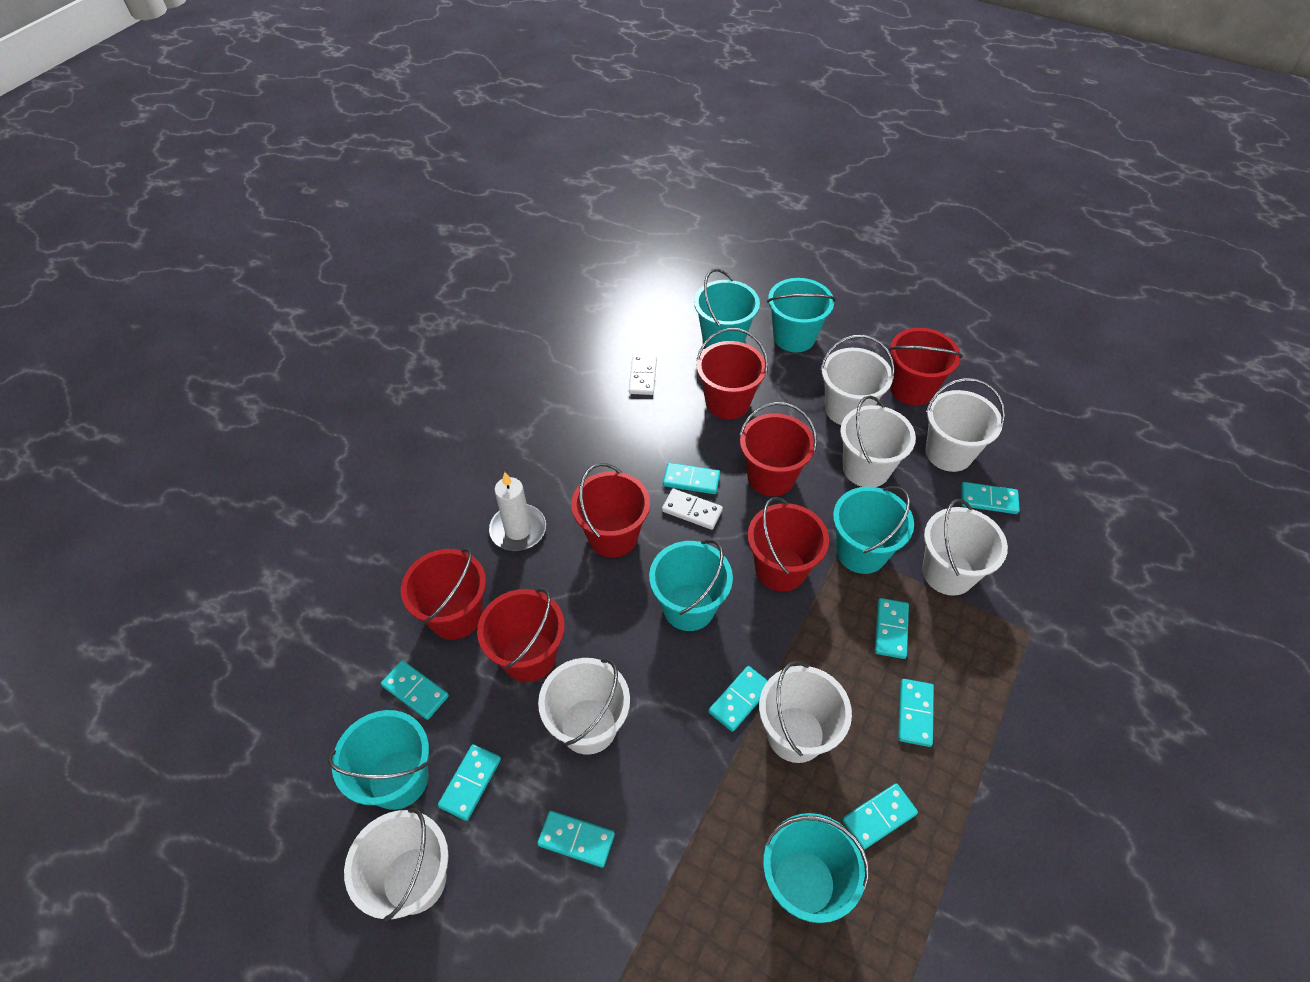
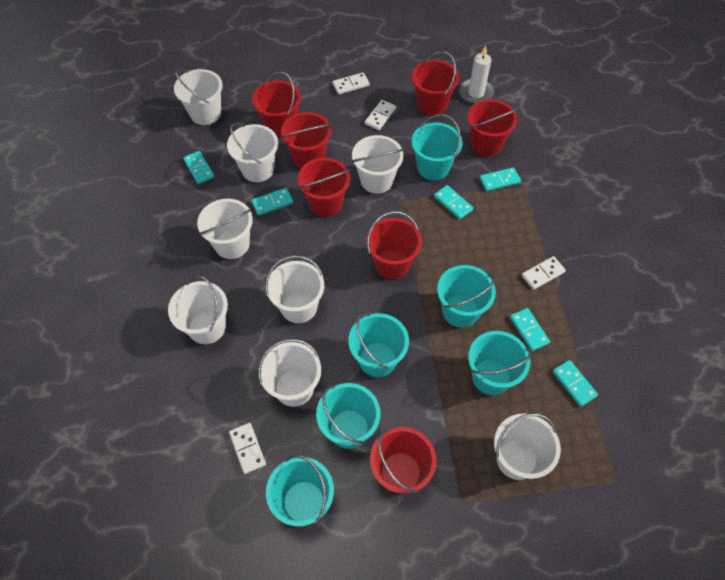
turquoise domino: 9 -> 6
white bucket: 7 -> 8
white domino: 2 -> 4

